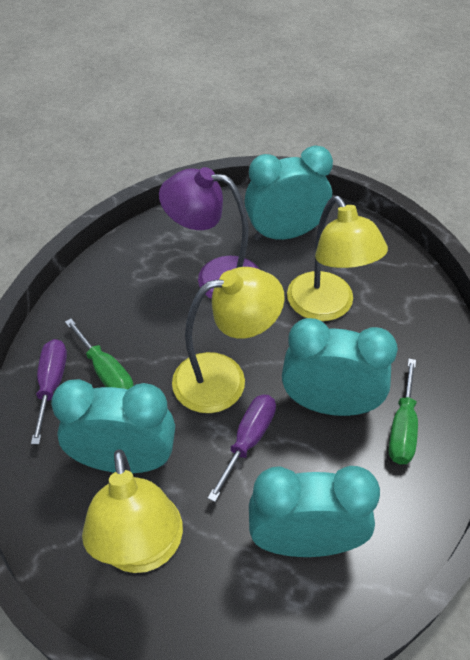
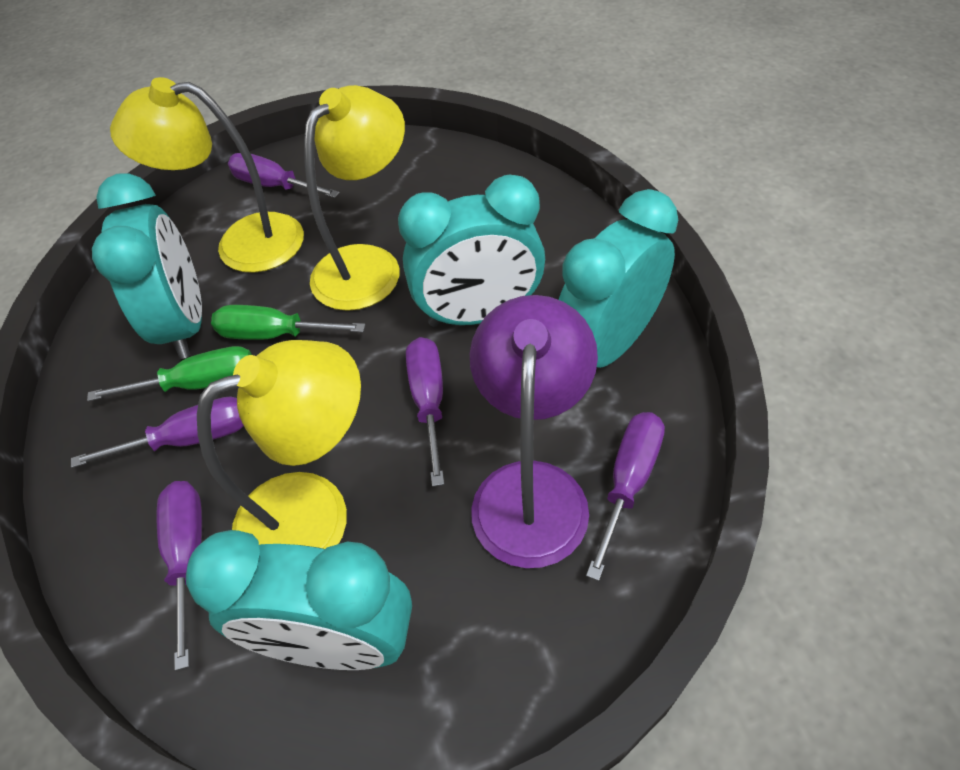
purple screwdriver: 2 -> 5

